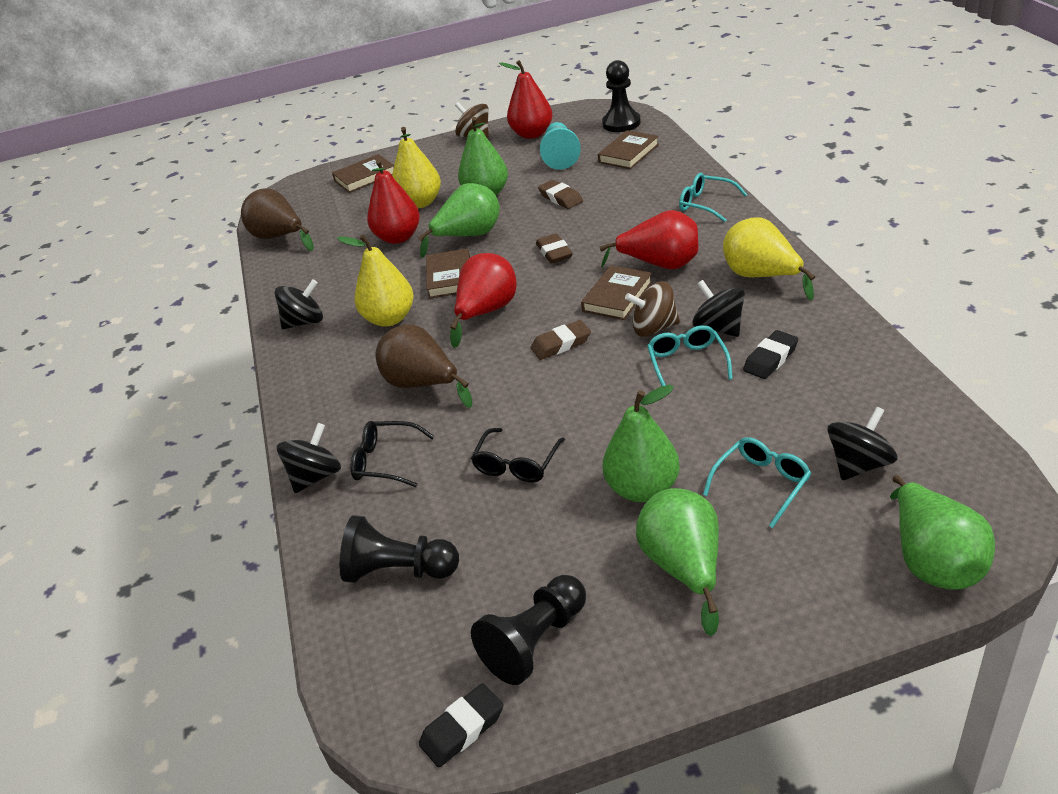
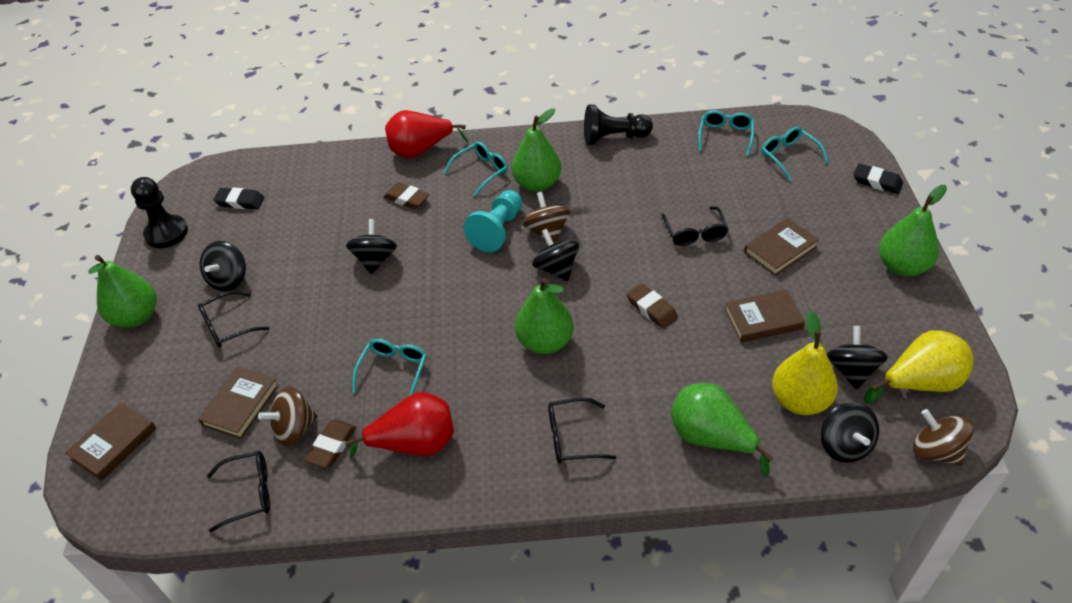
black glasses: 2 -> 4
black pawn: 3 -> 2
black spinning top: 4 -> 5
brown pear: 2 -> 0
brown spinning top: 2 -> 3
red pear: 4 -> 2
turquoise glasses: 3 -> 4
yellow pear: 3 -> 2

